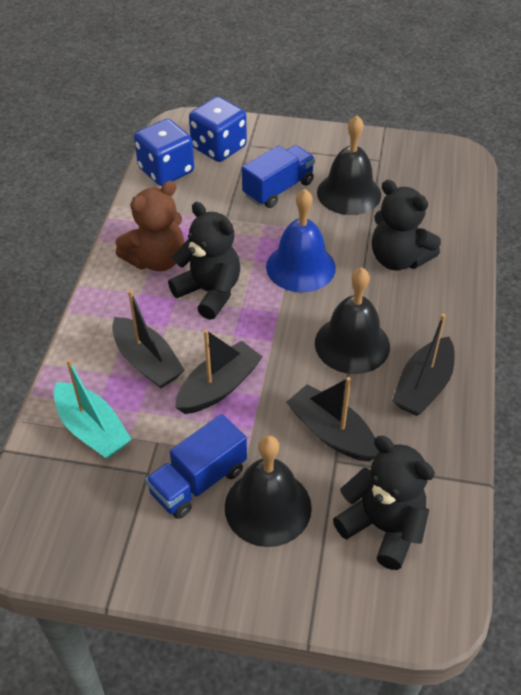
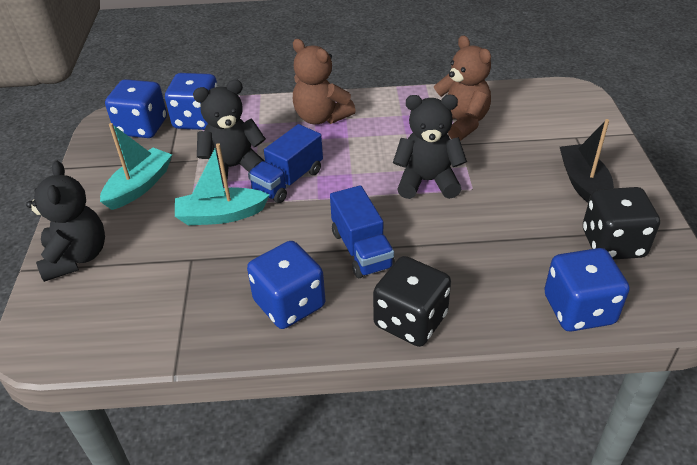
black bell: 3 -> 0
black boat: 4 -> 1
black dice: 0 -> 2
blue bell: 1 -> 0
blue dice: 2 -> 4
brown teddy bear: 1 -> 2
turquoise boat: 1 -> 2

